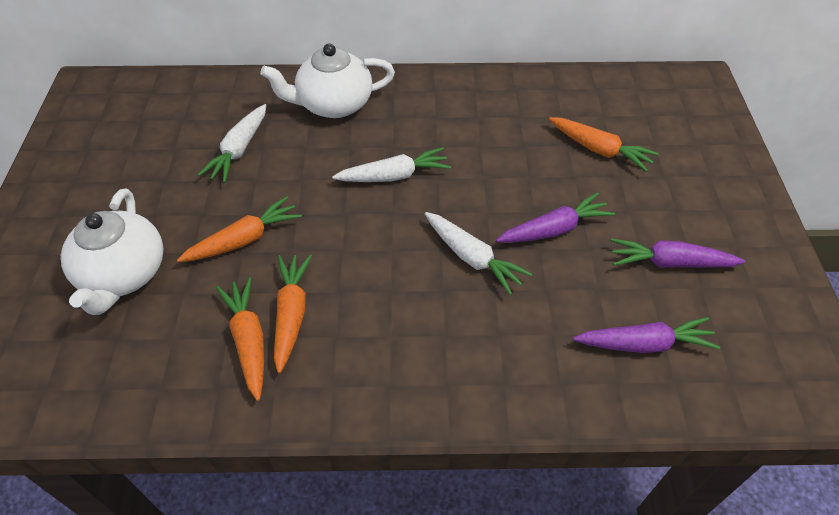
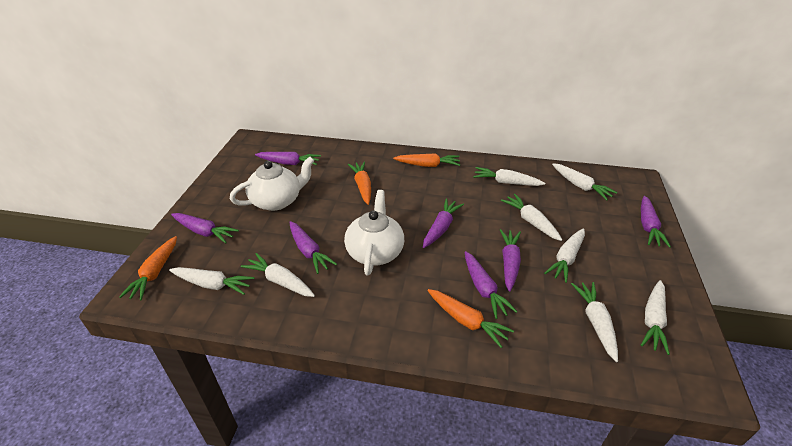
purple carrot: 3 -> 7
white carrot: 3 -> 8

